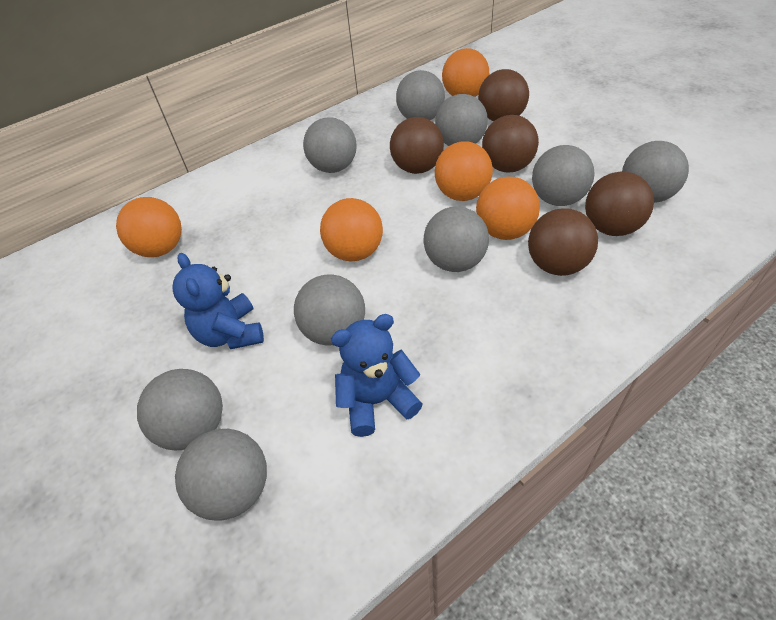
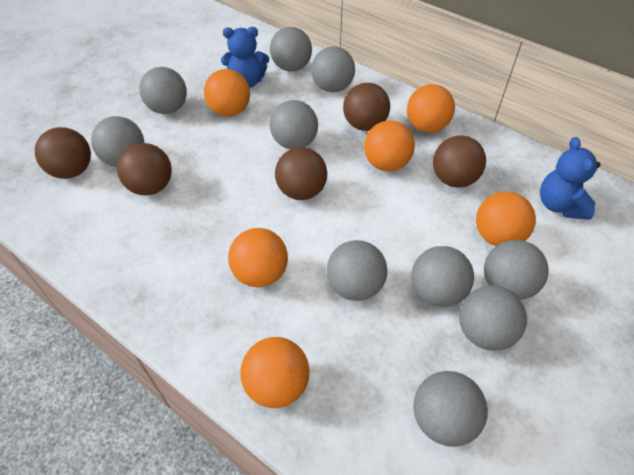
grey ball: 9 -> 10
orange ball: 5 -> 6

